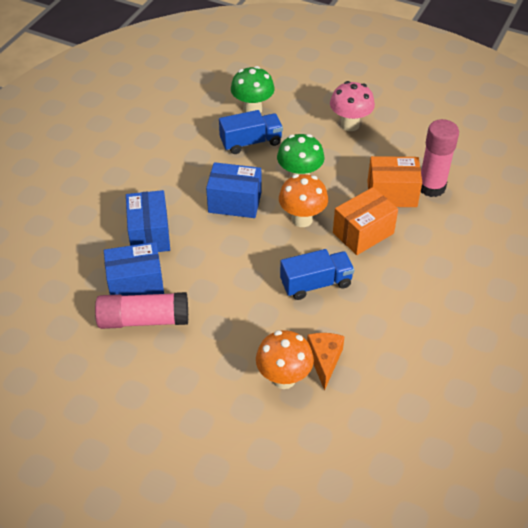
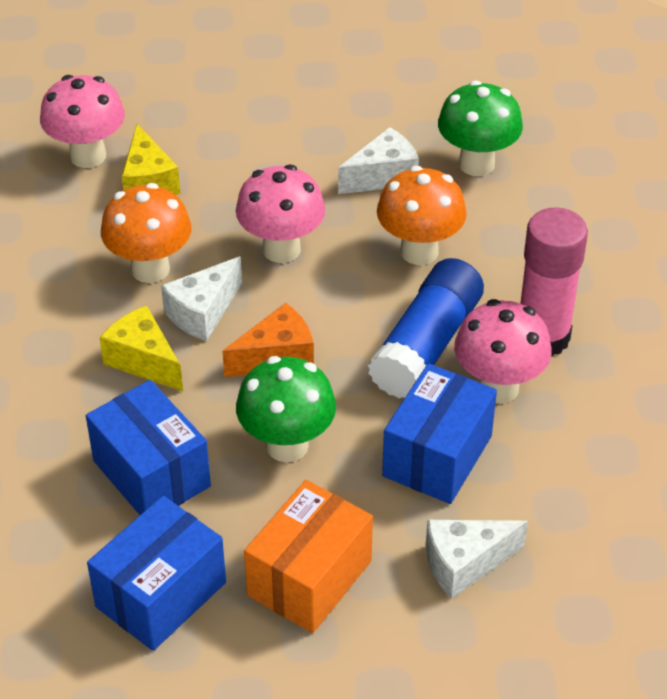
blue glue stick: 0 -> 1
blue truck: 2 -> 0
orange box: 2 -> 1
pink glue stick: 2 -> 1
pink mushroom: 1 -> 3
white cheese: 0 -> 3
yellow cheese: 0 -> 2

